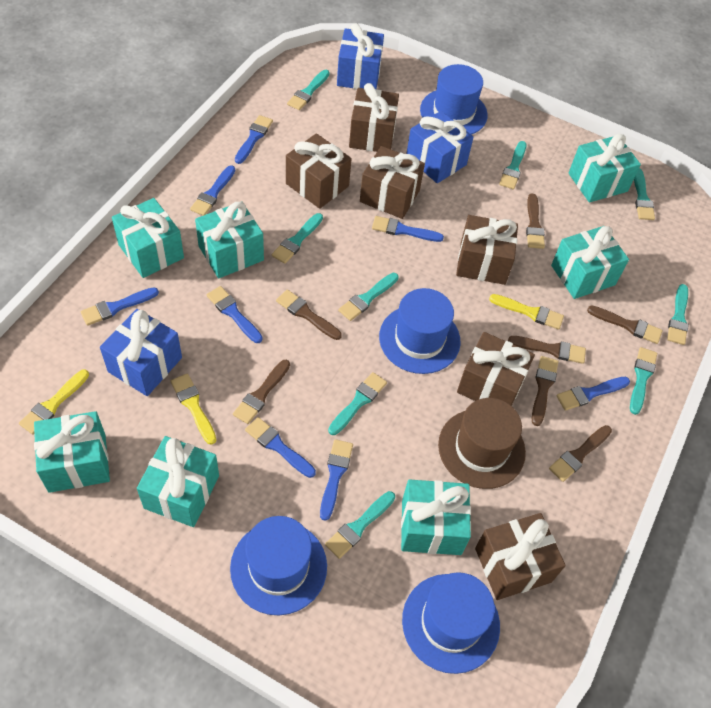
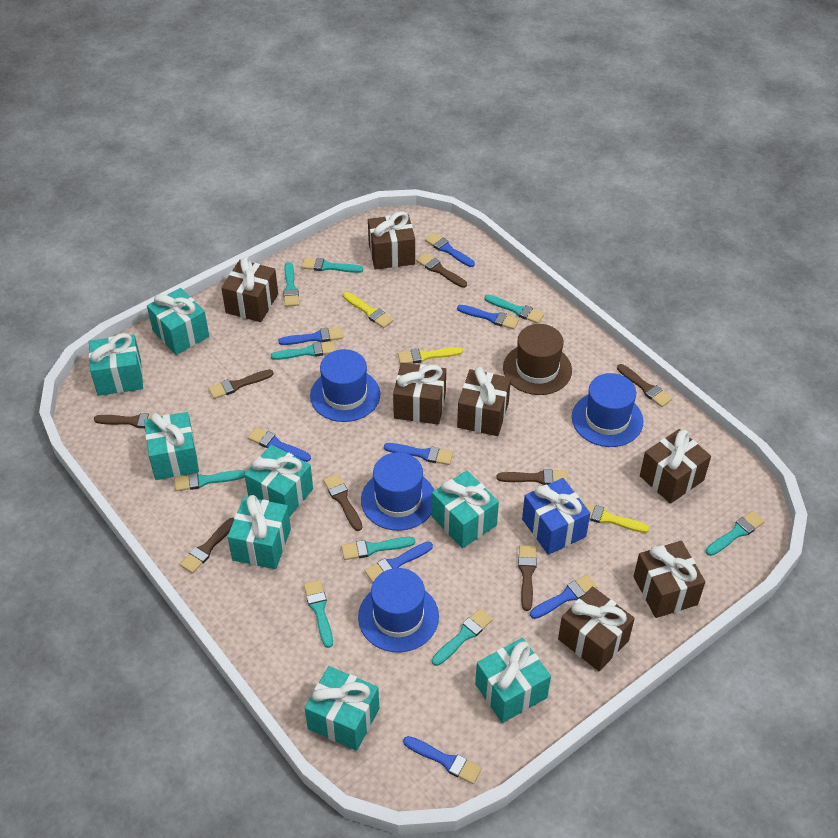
blue gift: 3 -> 1
brown brush: 7 -> 8
brown gift: 6 -> 7
turquoise gift: 7 -> 8

